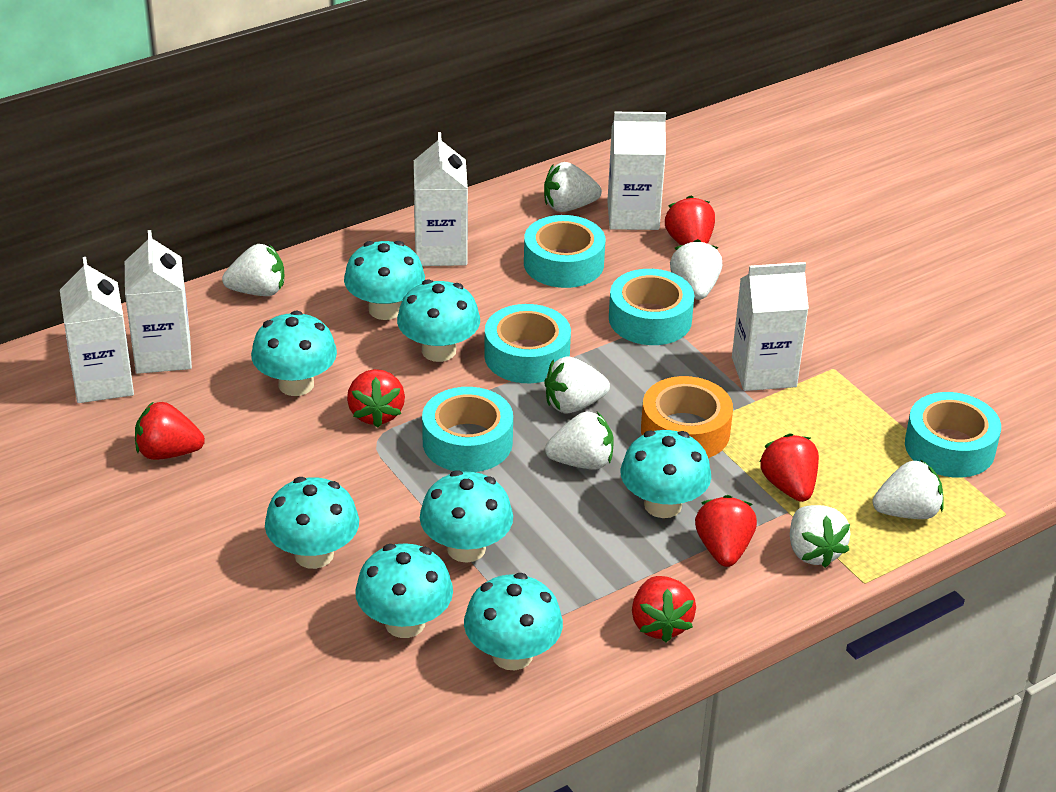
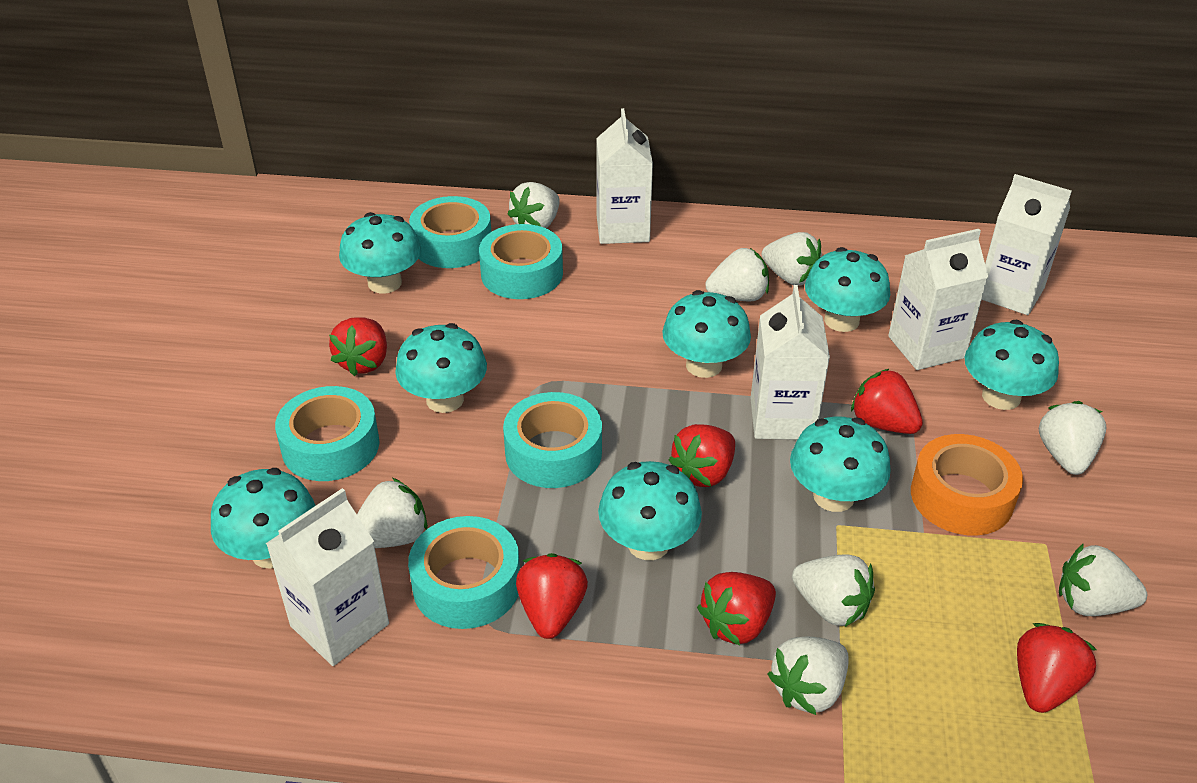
white strawberry: 7 -> 8

